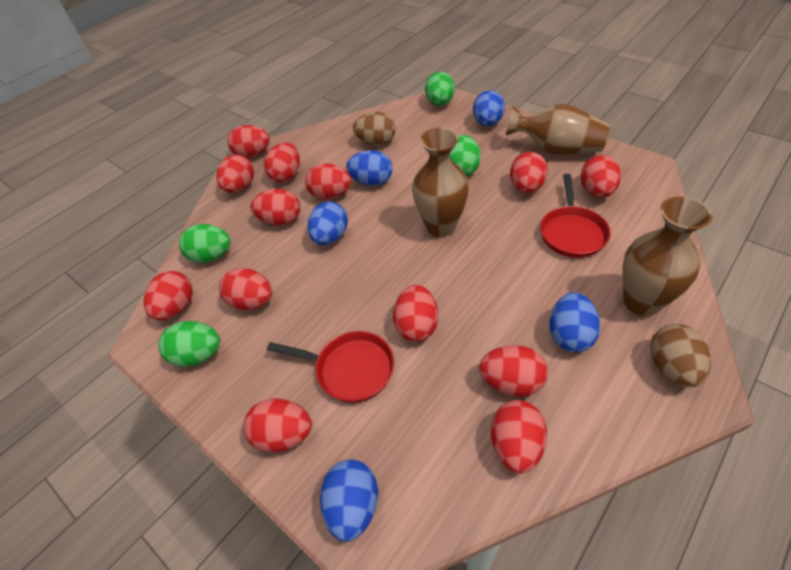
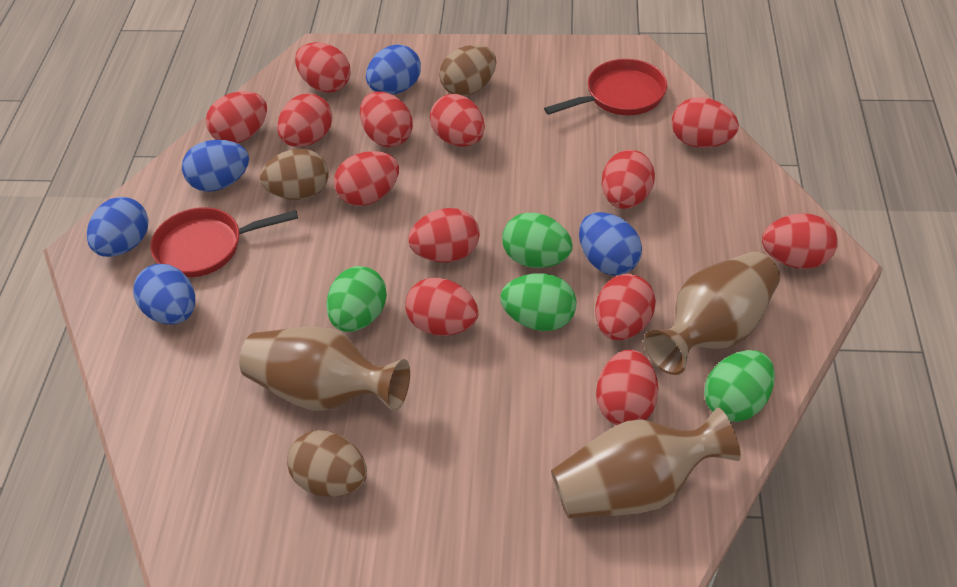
brown egg: 2 -> 3

